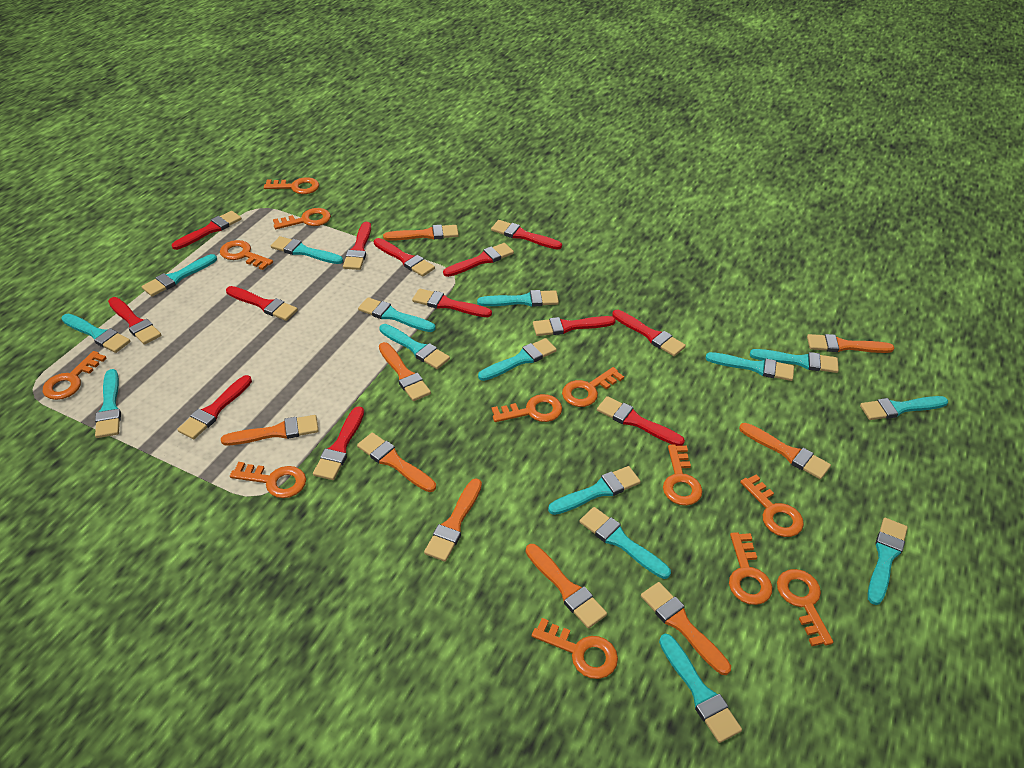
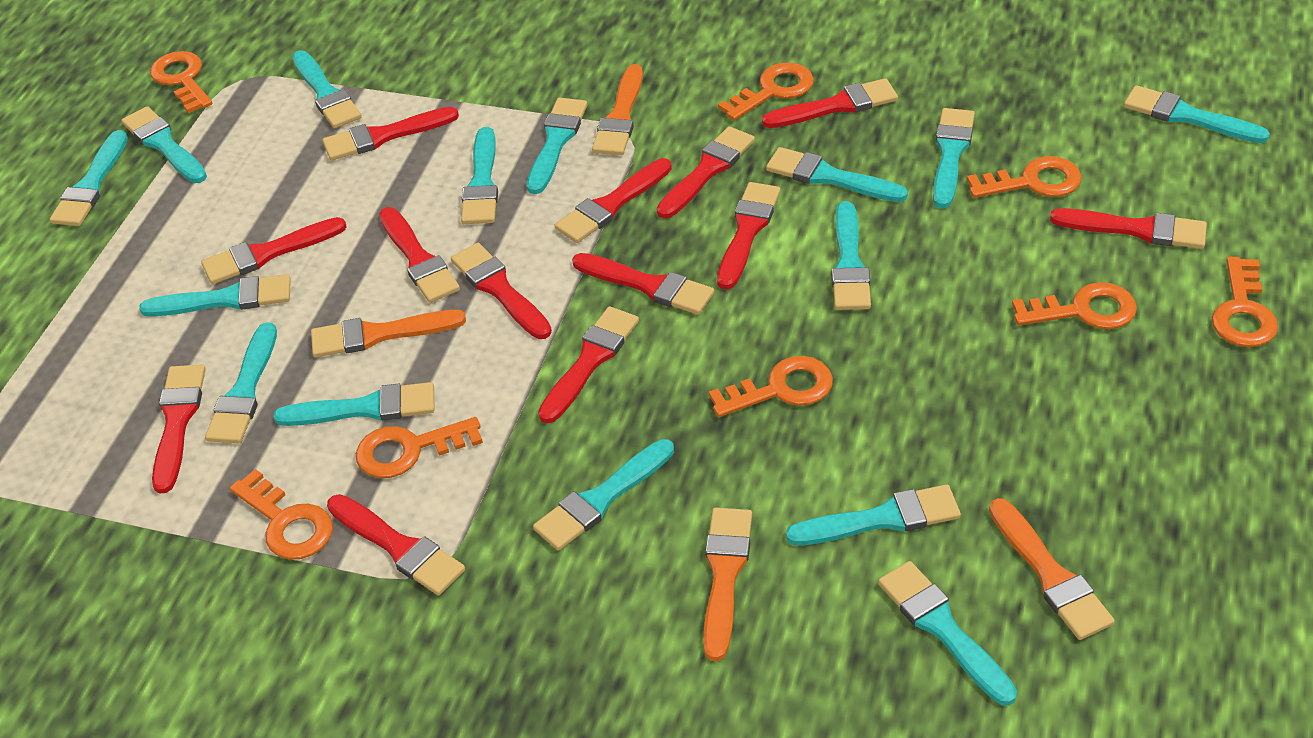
orange brush: 9 -> 4
orange key: 12 -> 8

